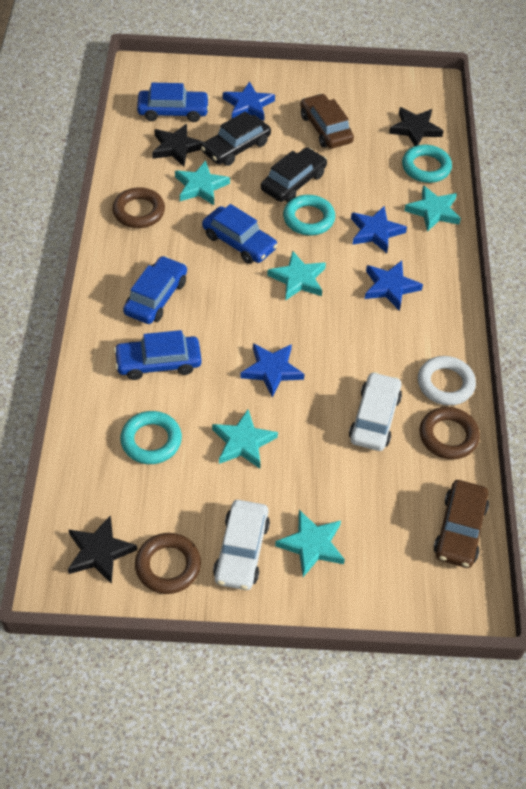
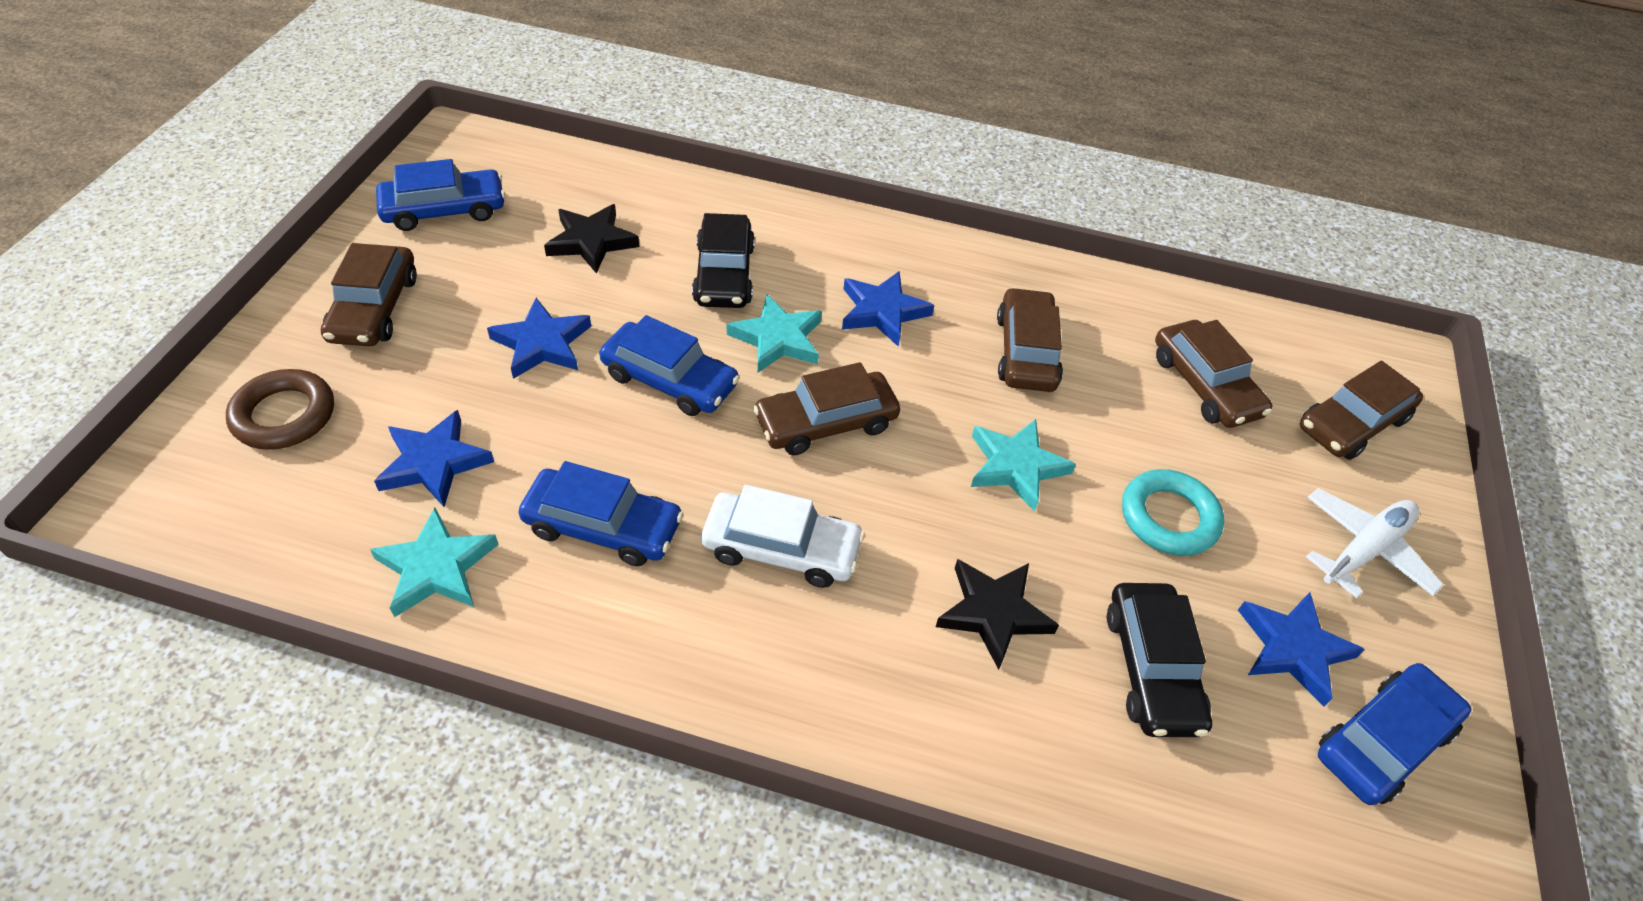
black star: 3 -> 2
brown car: 2 -> 5
brown ring: 3 -> 1
turquoise ring: 3 -> 1
turquoise star: 5 -> 3
white car: 2 -> 1
white plane: 0 -> 1
white ring: 1 -> 0

